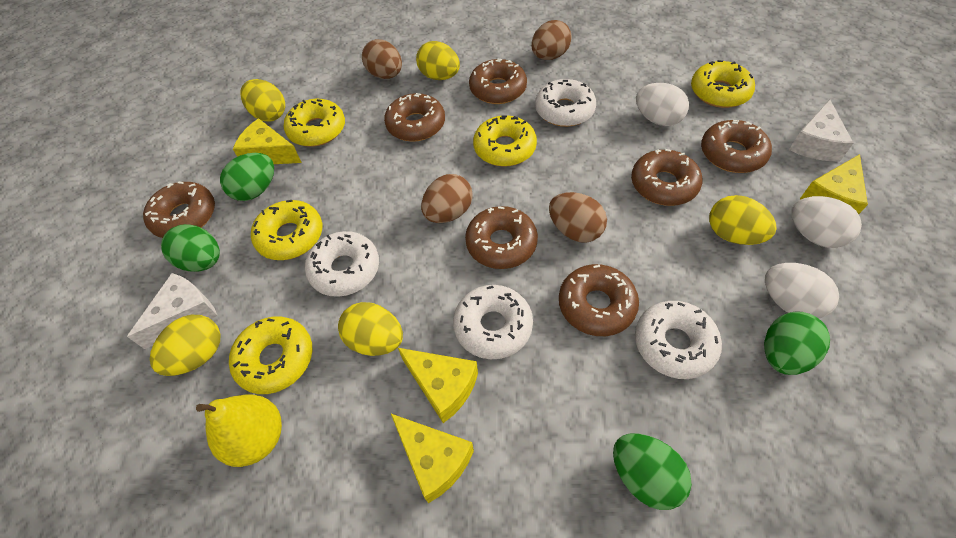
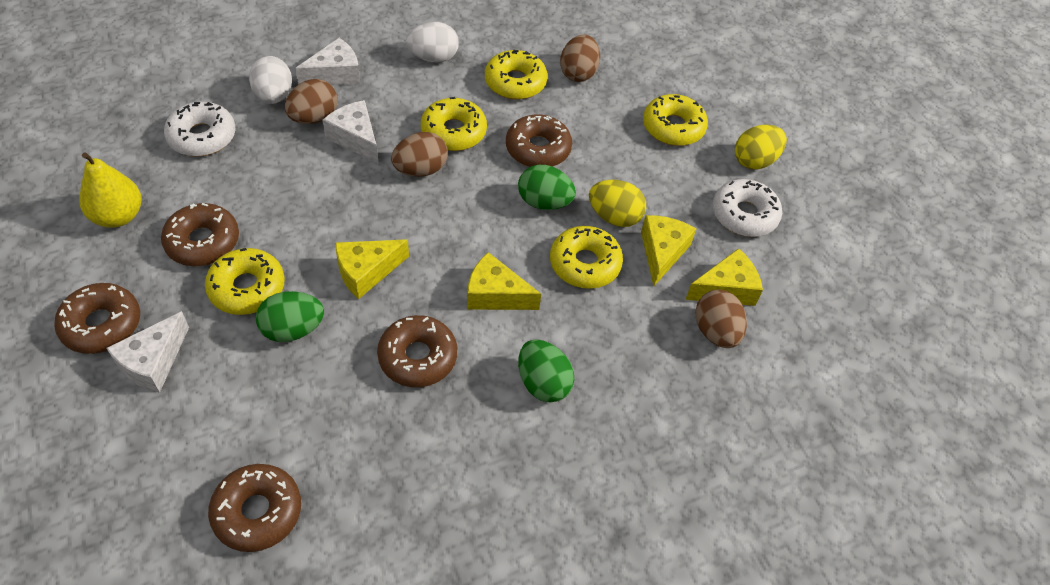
brown donut: 7 -> 5
green egg: 4 -> 3
white cheese: 2 -> 3
white donut: 4 -> 2
white egg: 3 -> 2
yellow egg: 5 -> 2

